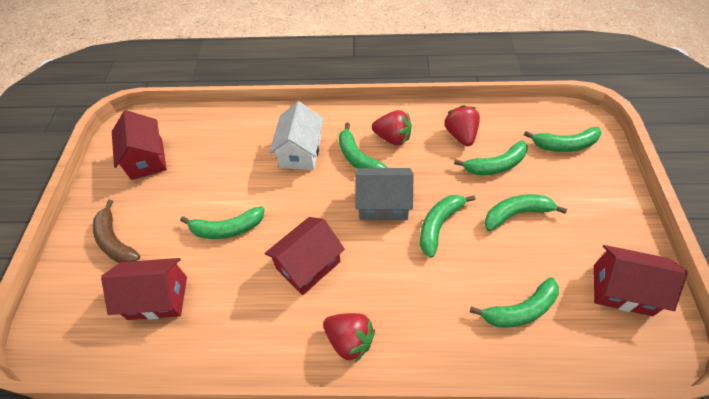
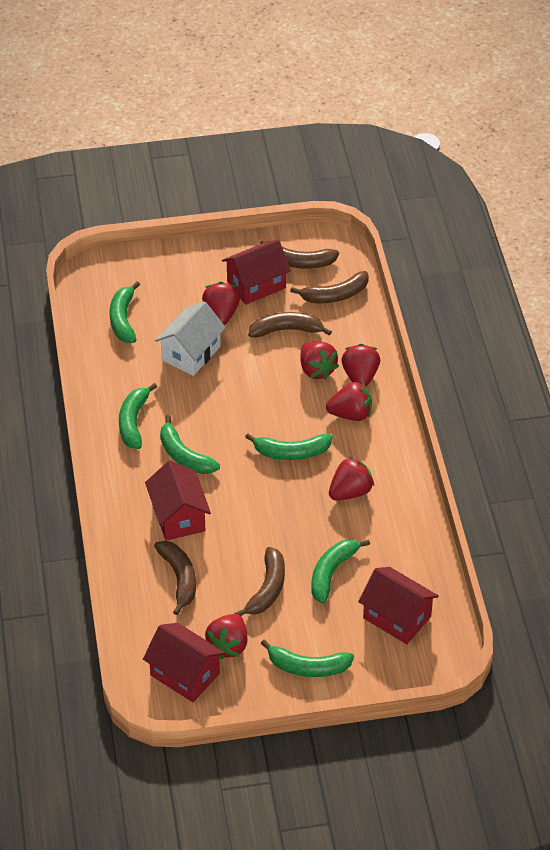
brown banana: 1 -> 5
green banana: 7 -> 6
grey house: 1 -> 0
red strawberry: 3 -> 6

